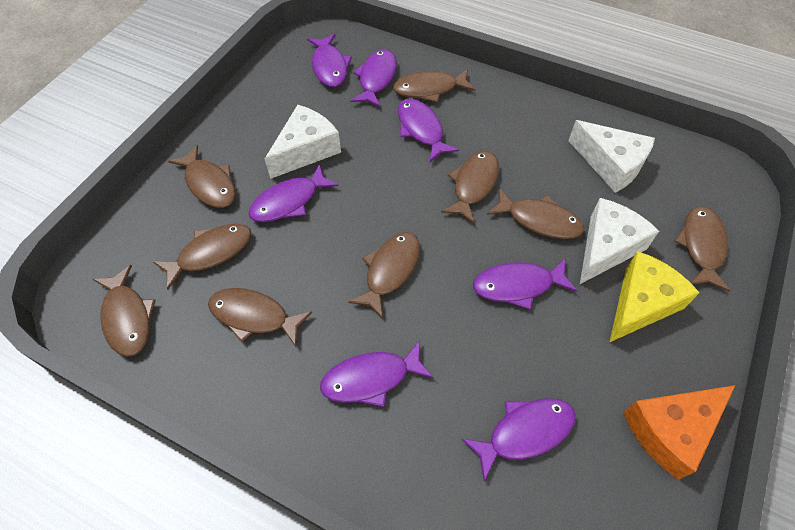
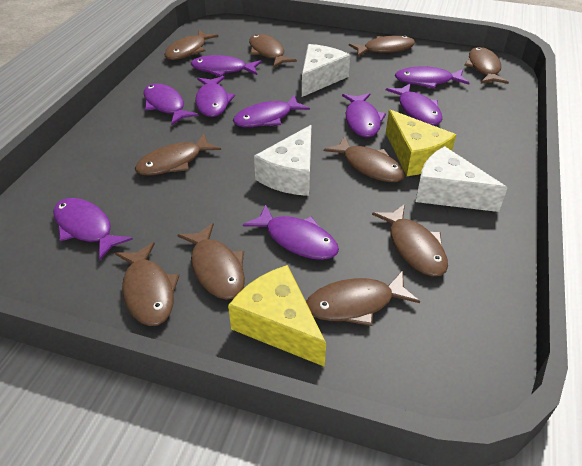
brown fish: 9 -> 10
orange cheese: 1 -> 0
purple fish: 7 -> 9
yellow cheese: 1 -> 2

